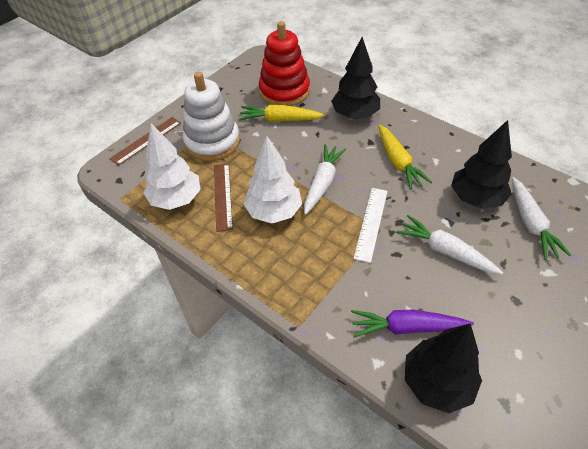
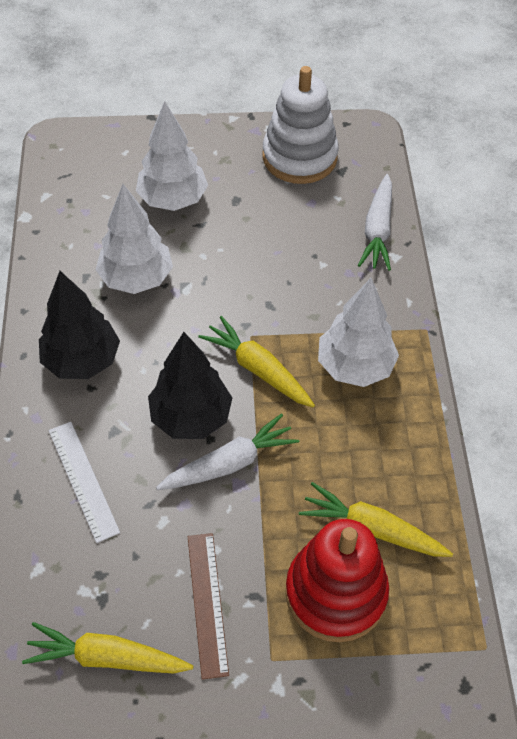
black tree: 3 -> 2
brown ruler: 2 -> 1
purple carrot: 1 -> 0
white carrot: 3 -> 2
white tree: 2 -> 3
yellow carrot: 2 -> 3

